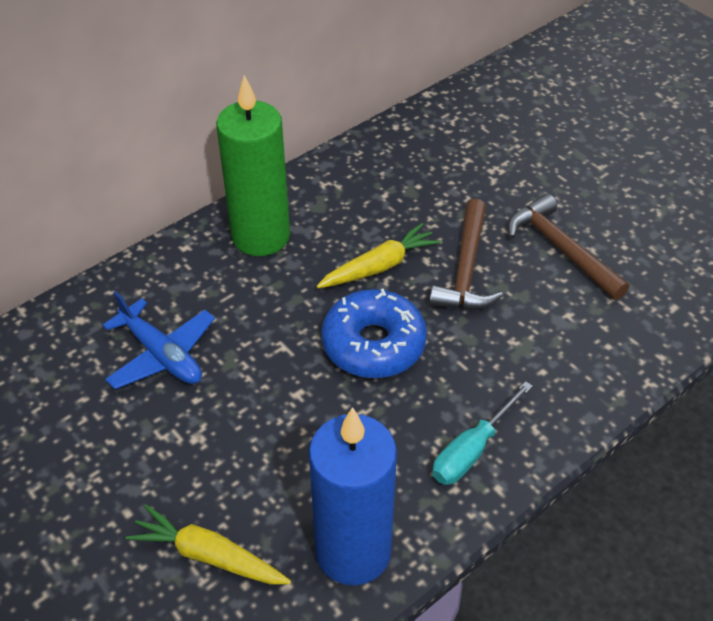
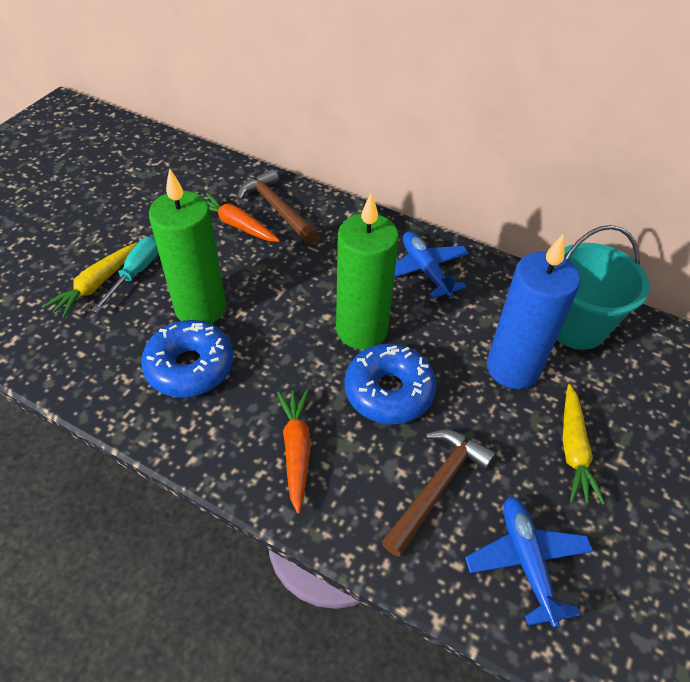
blue donut: 1 -> 2
blue plane: 1 -> 2
green candle: 1 -> 2
orange carrot: 0 -> 2
turquoise bucket: 0 -> 1

